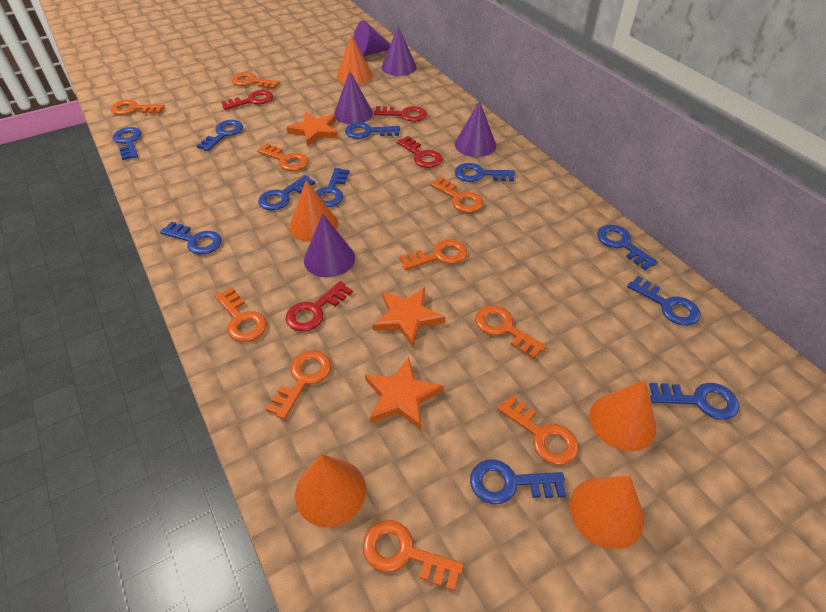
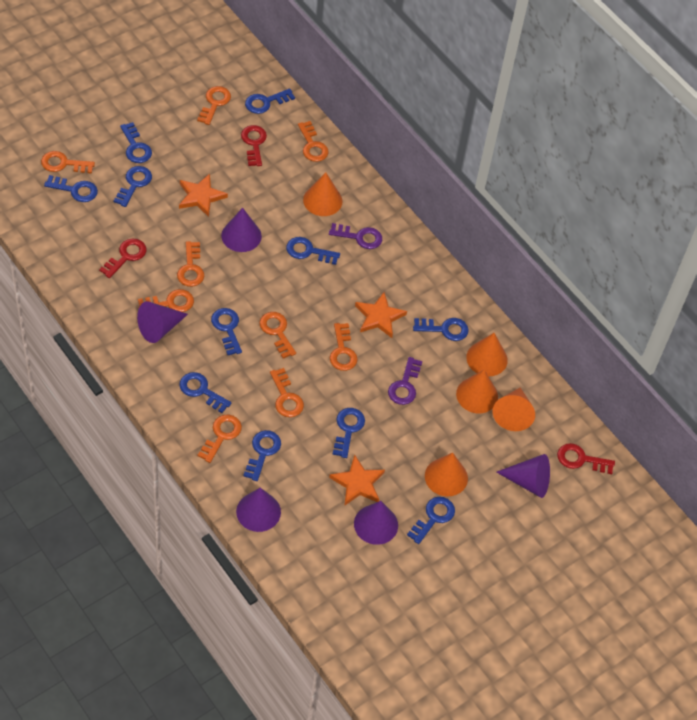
orange key: 10 -> 9
purple key: 0 -> 2
red key: 4 -> 3

